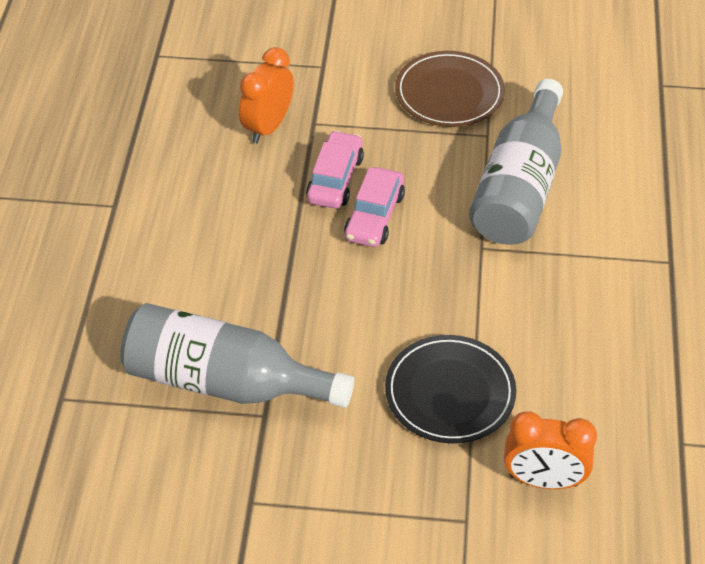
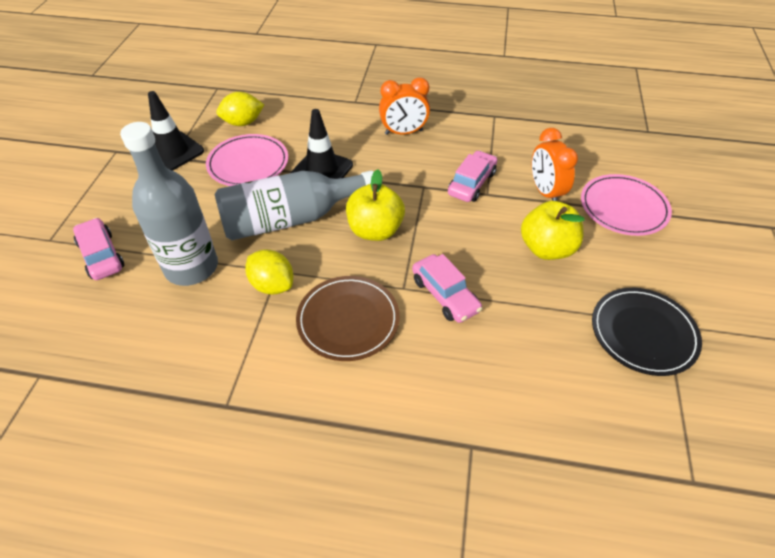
black traffic cone: 0 -> 2
pink car: 2 -> 3
pink plate: 0 -> 2
yellow apple: 0 -> 2
yellow lemon: 0 -> 2

